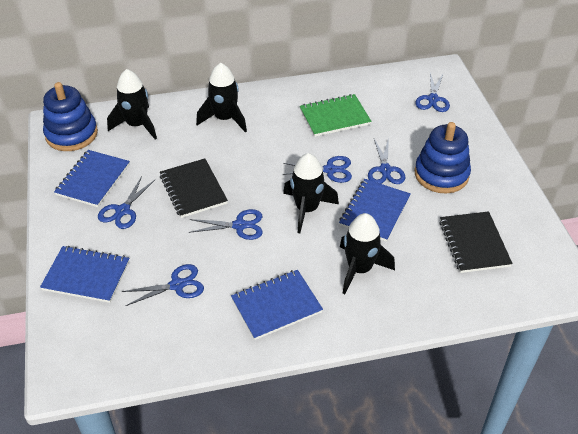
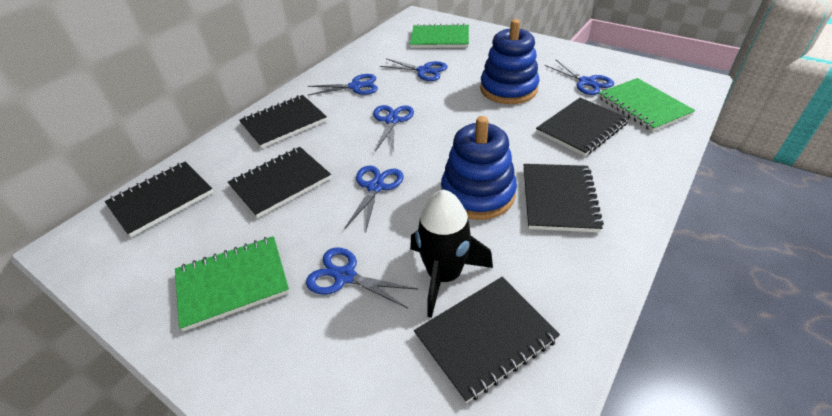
black notebook: 2 -> 6
black rocket: 4 -> 1
blue notebook: 4 -> 0
green notebook: 1 -> 3

